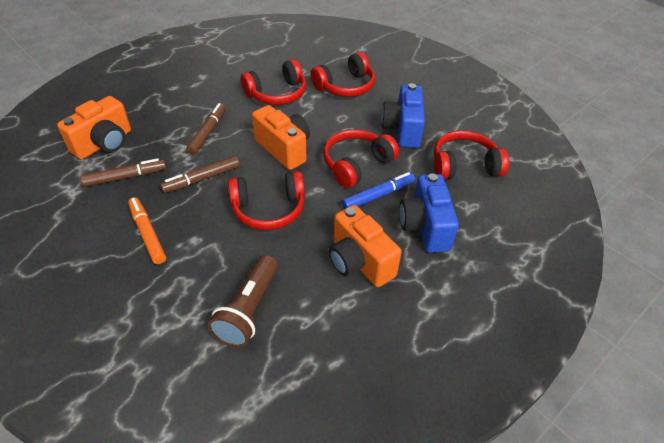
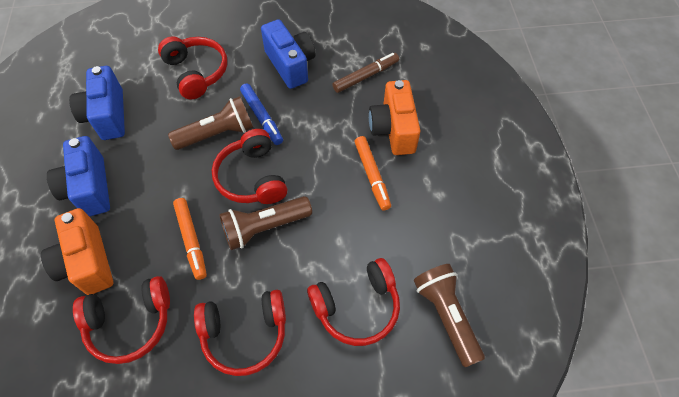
blue camera: 2 -> 3
brown flashlight: 1 -> 3
brown marker: 3 -> 1
orange camera: 3 -> 2
orange marker: 1 -> 2

